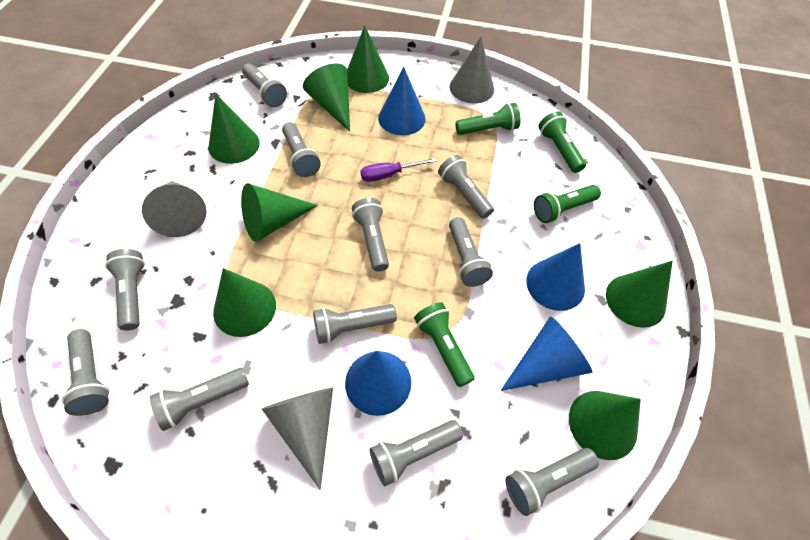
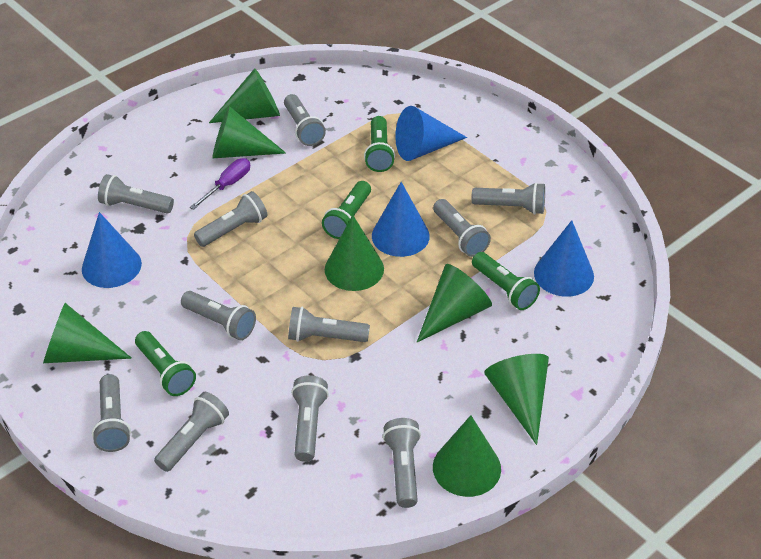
grey cone: 3 -> 0

